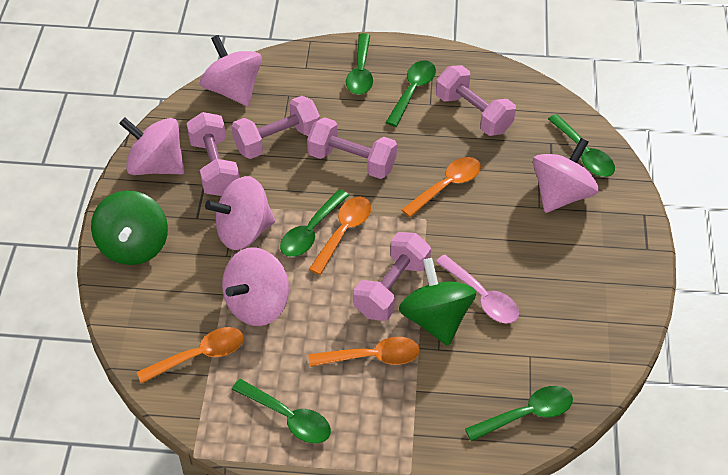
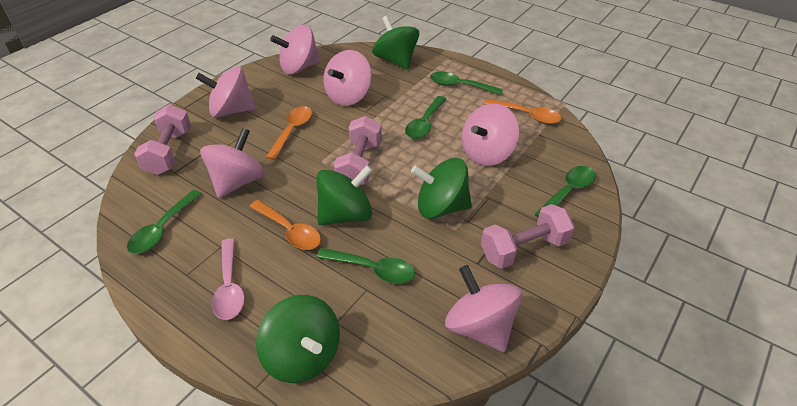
green spinning top: 2 -> 4
green spoon: 6 -> 5
orange spoon: 4 -> 3
pink dumbbell: 5 -> 3
pink spinning top: 5 -> 6

